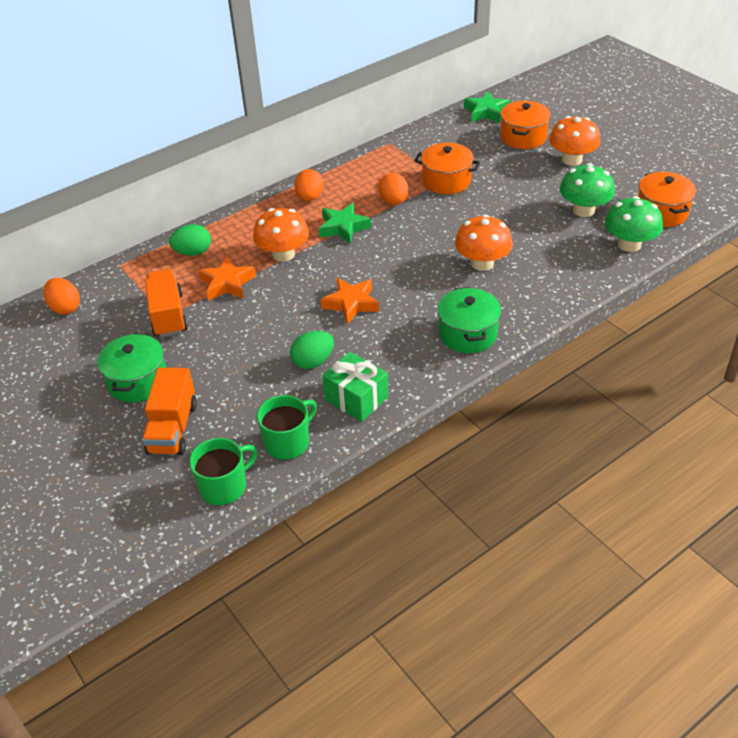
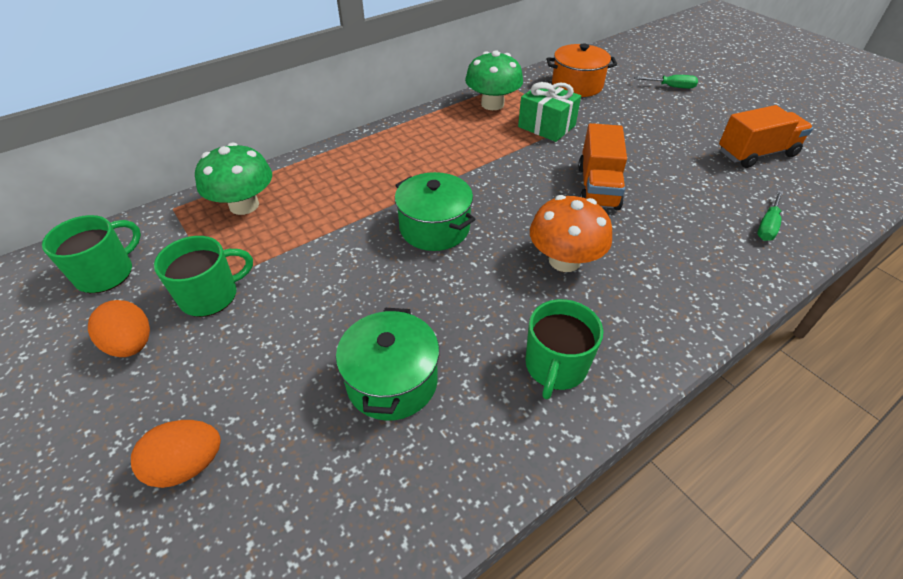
green egg: 2 -> 0
green mug: 2 -> 3
green screwdriver: 0 -> 2
green star: 2 -> 0
orange egg: 3 -> 2
orange mushroom: 3 -> 1
orange pot: 3 -> 1
orange star: 2 -> 0

